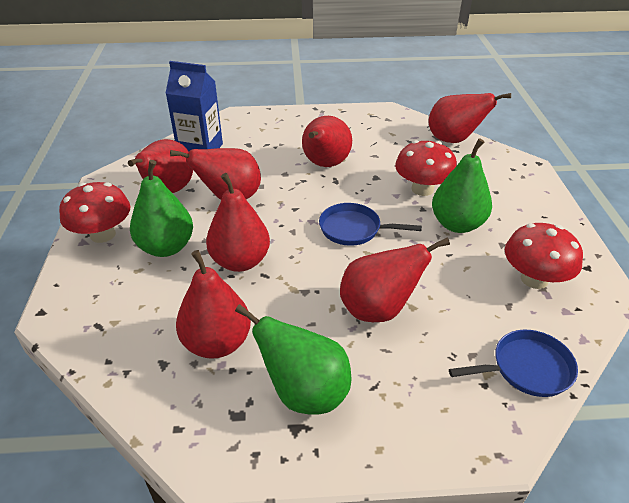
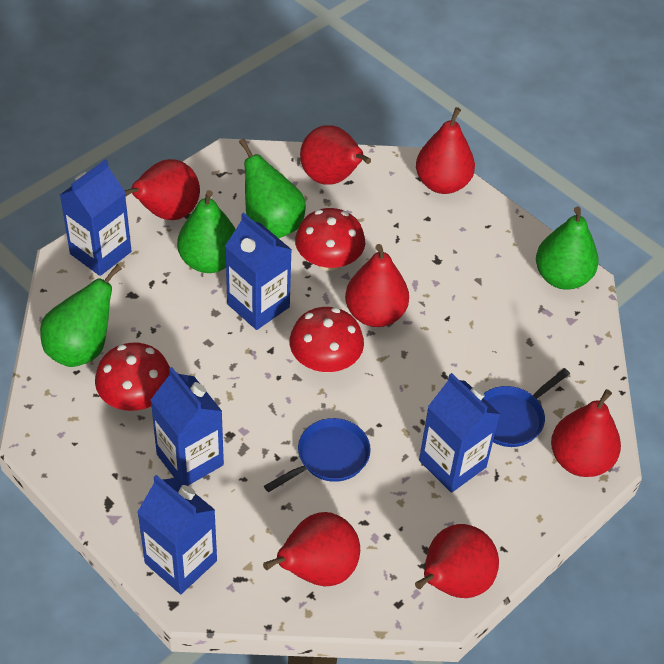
blue carton: 1 -> 5
green pear: 3 -> 4

